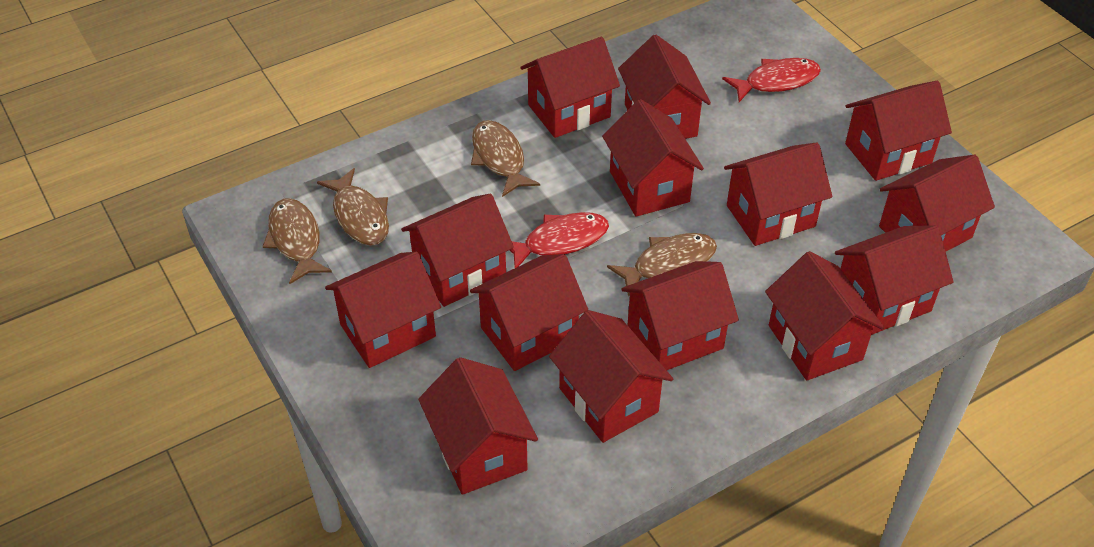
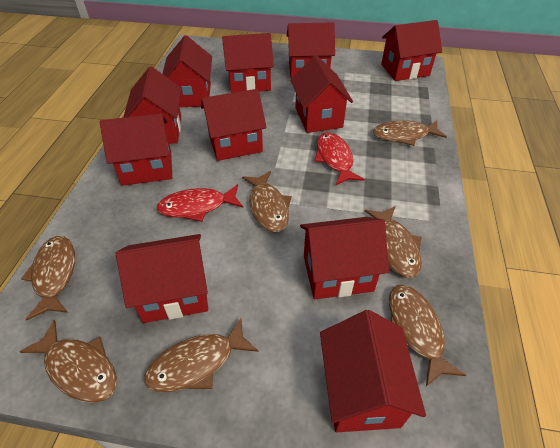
brown fish: 4 -> 7
red house: 14 -> 11

